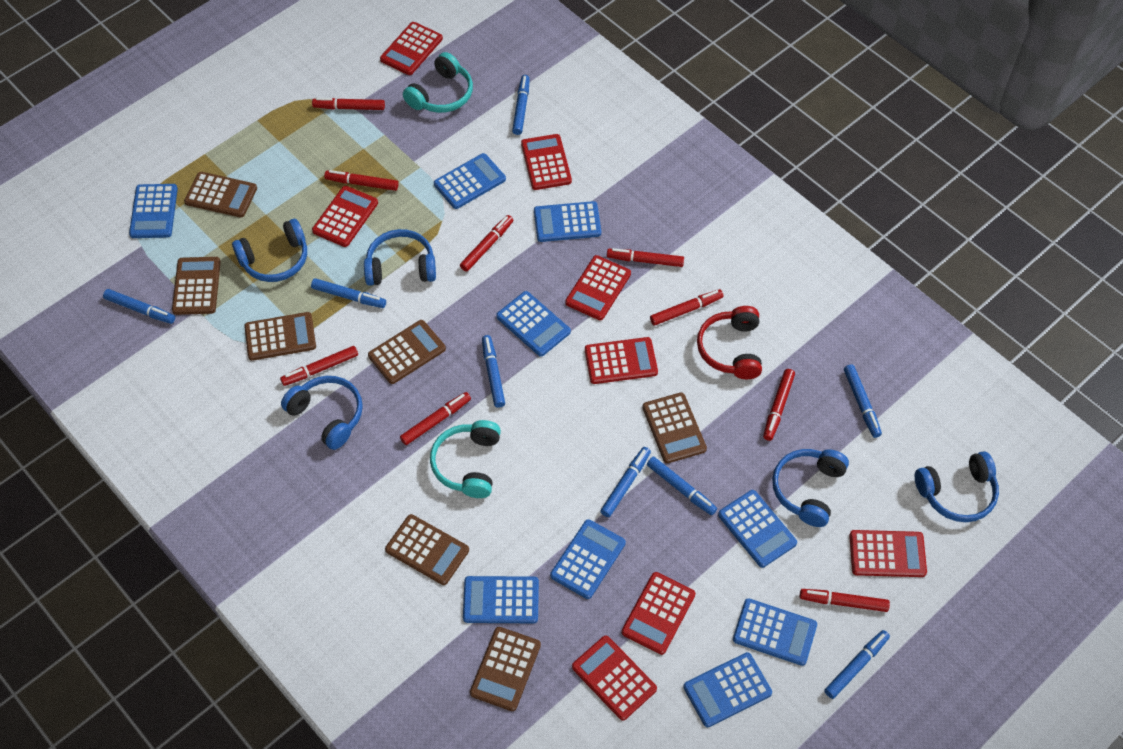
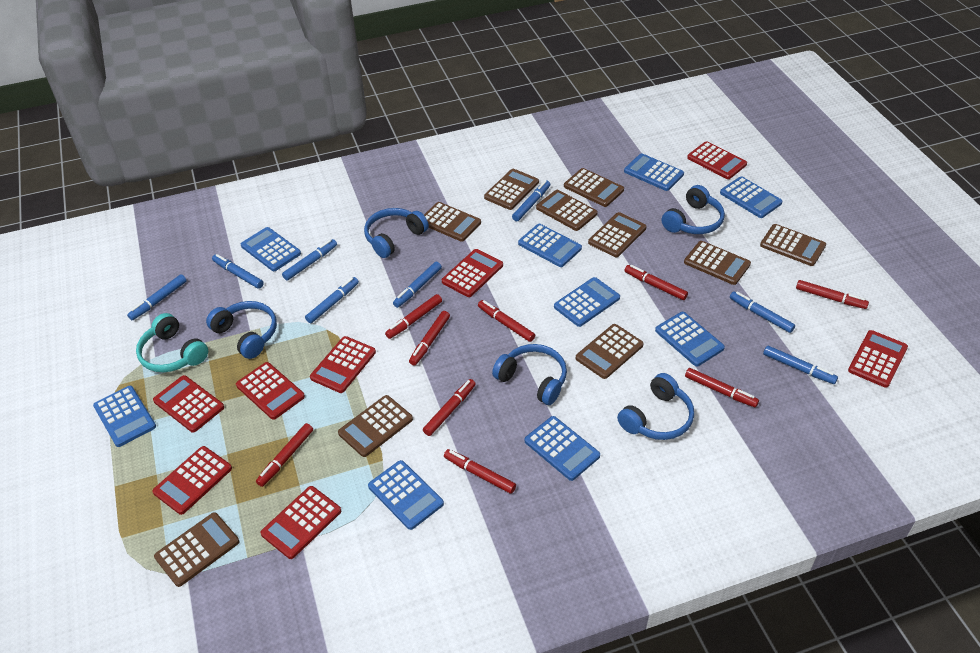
brown calculator: 7 -> 10
red headphones: 1 -> 0
turquoise headphones: 2 -> 1

